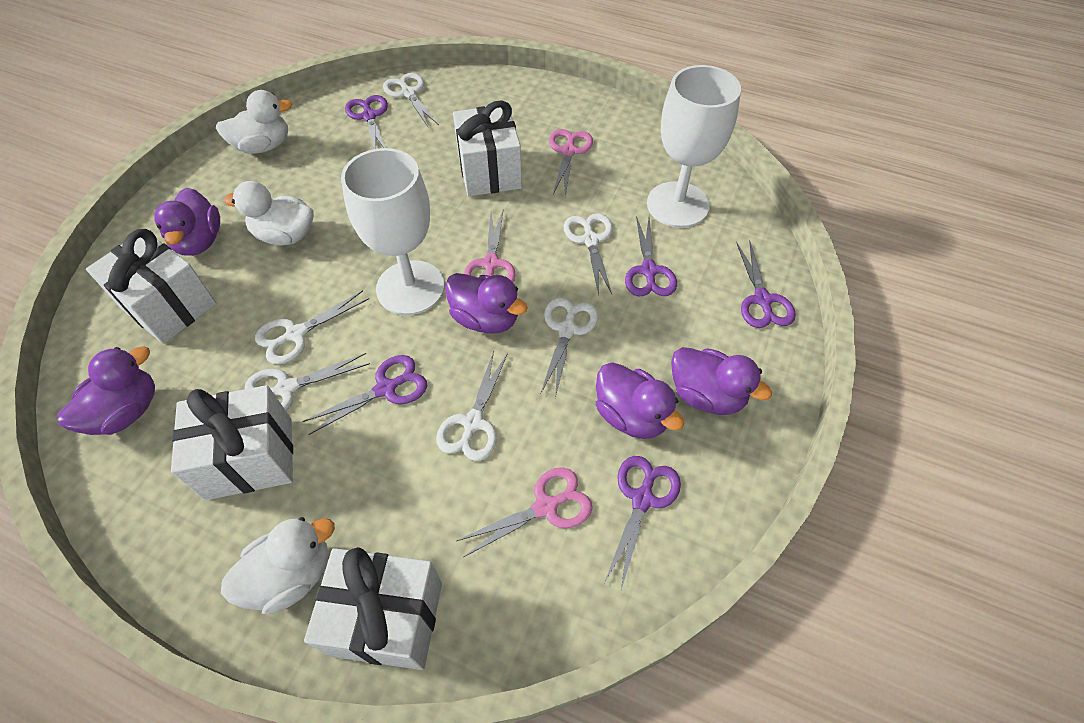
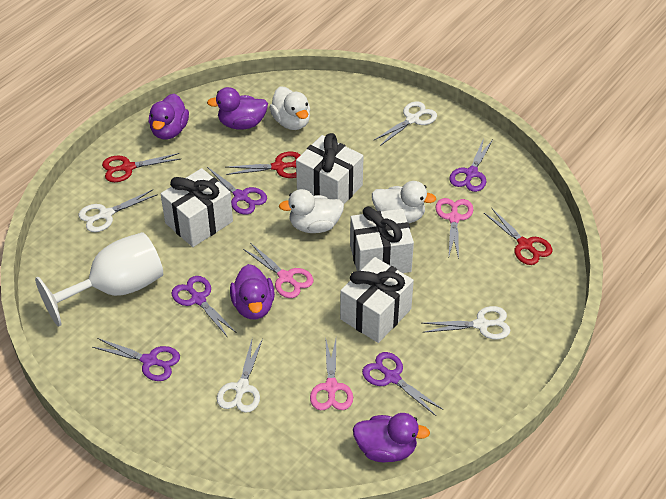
purple duck: 5 -> 4
red scissors: 0 -> 3
white goblet: 2 -> 1
white scissors: 6 -> 4

